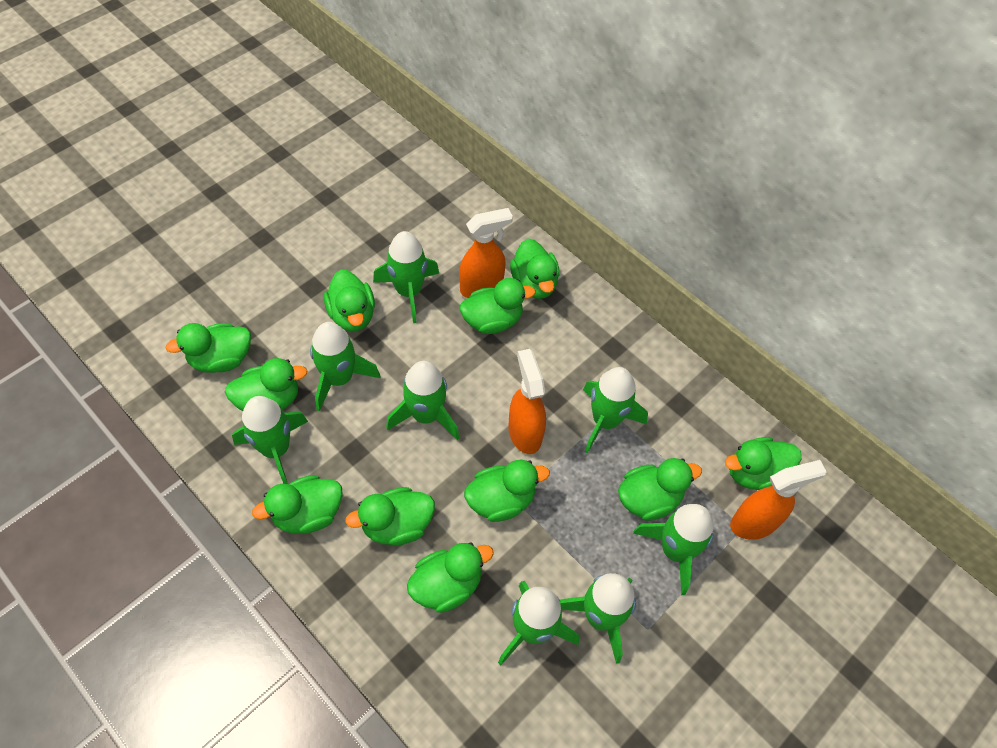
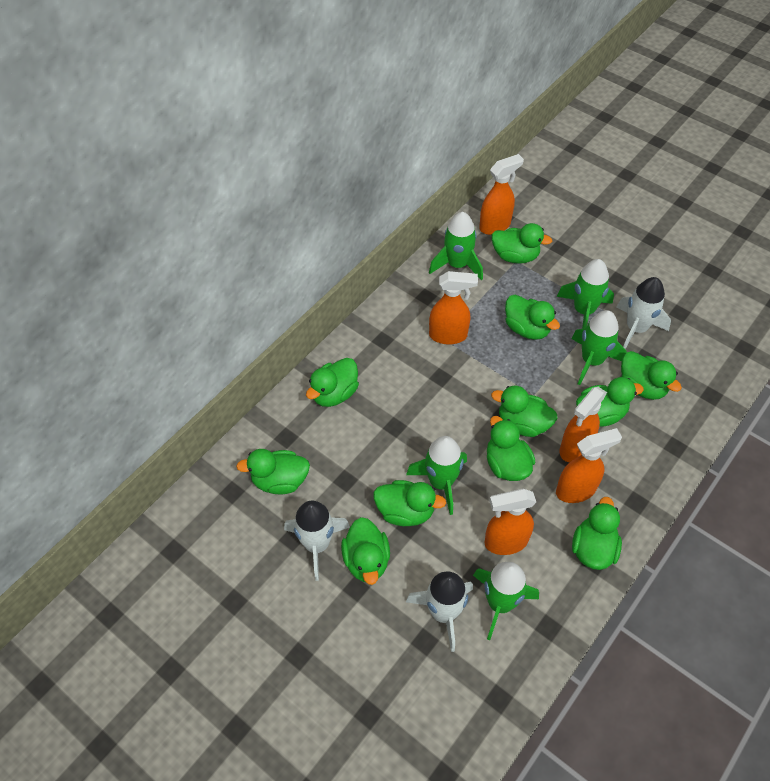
green rocket: 8 -> 5
orange spray bottle: 3 -> 5
white rocket: 0 -> 3

